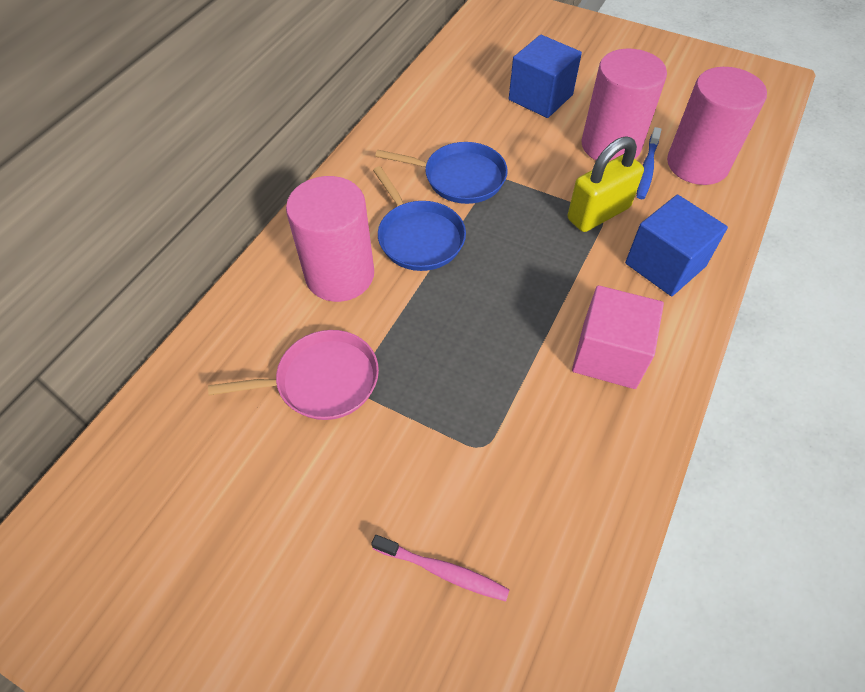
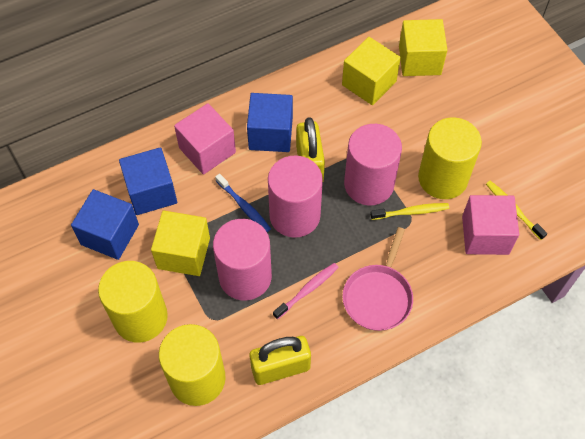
blue cube: 2 -> 3
blue pan: 2 -> 0
pink cube: 1 -> 2
yellow cube: 0 -> 3
yellow cylinder: 0 -> 3
yellow padlock: 1 -> 2
yellow toothbrush: 0 -> 2

